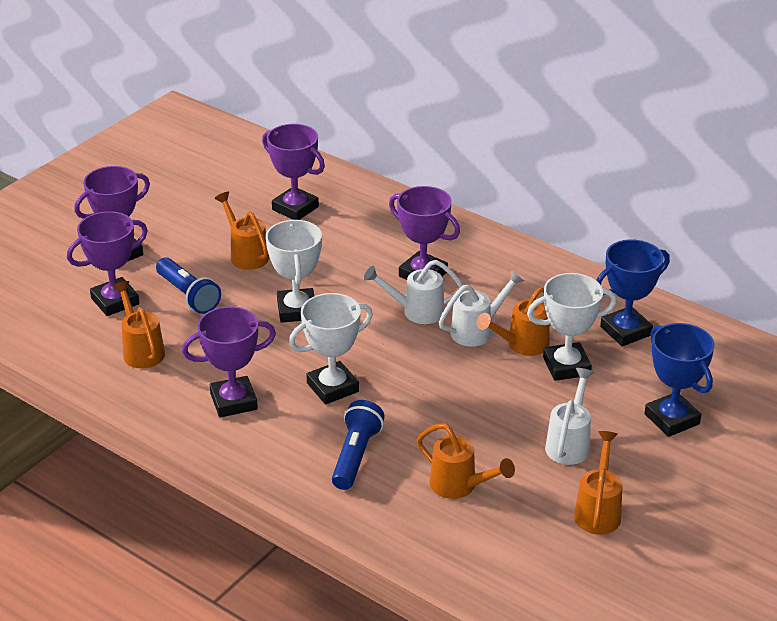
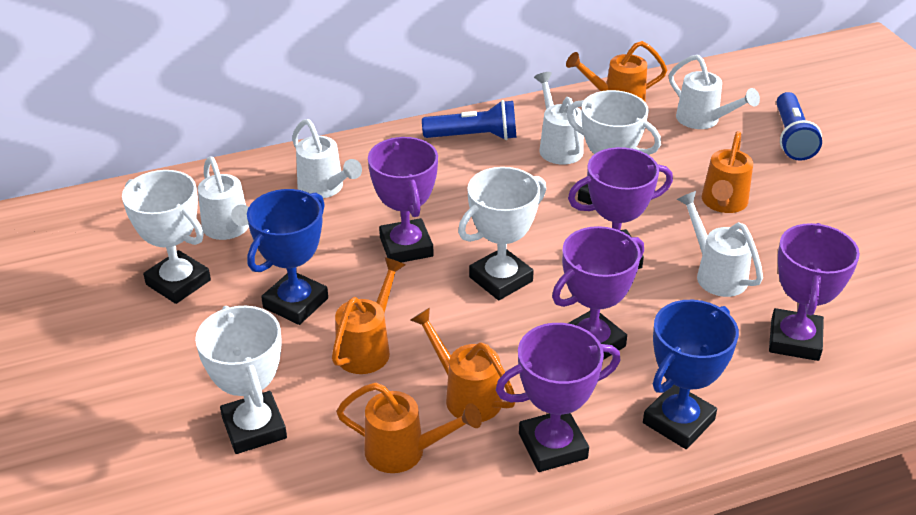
white trophy: 3 -> 4
white watering can: 3 -> 5

